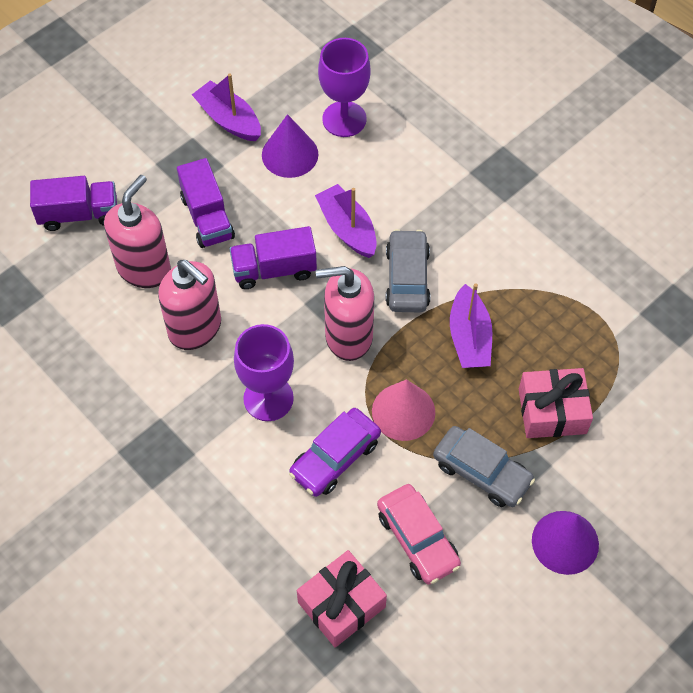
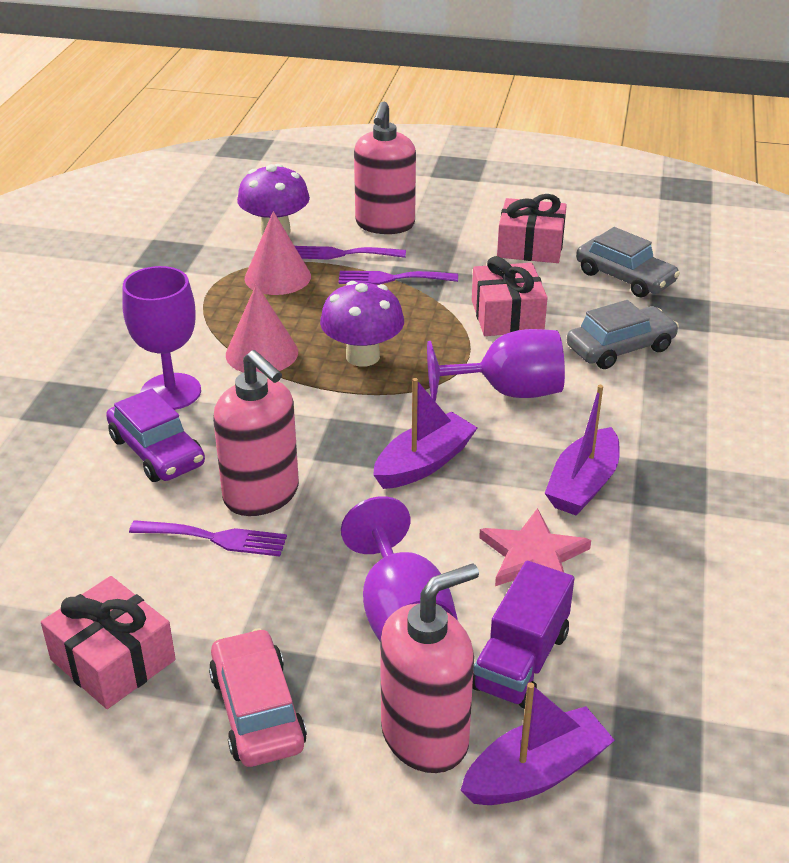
pink cone: 1 -> 2
pink gift: 2 -> 3
pink star: 0 -> 1
purple cone: 2 -> 0
purple fork: 0 -> 3
purple goblet: 2 -> 3
purple mushroom: 0 -> 2
purple truck: 3 -> 1

